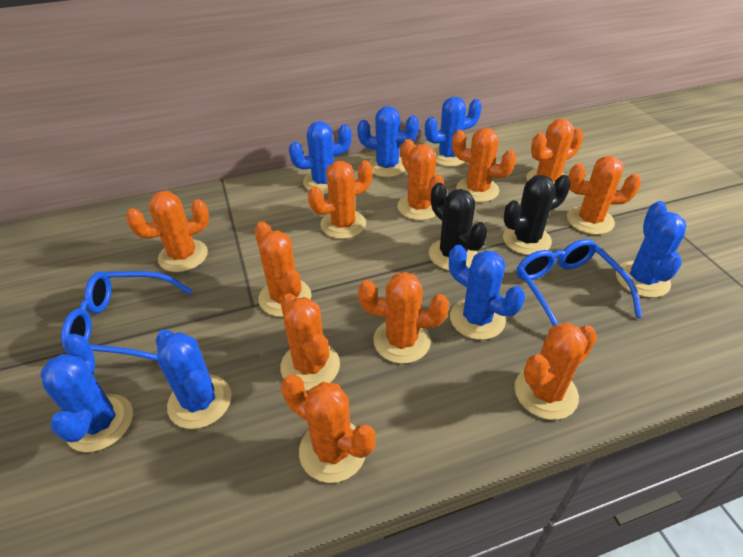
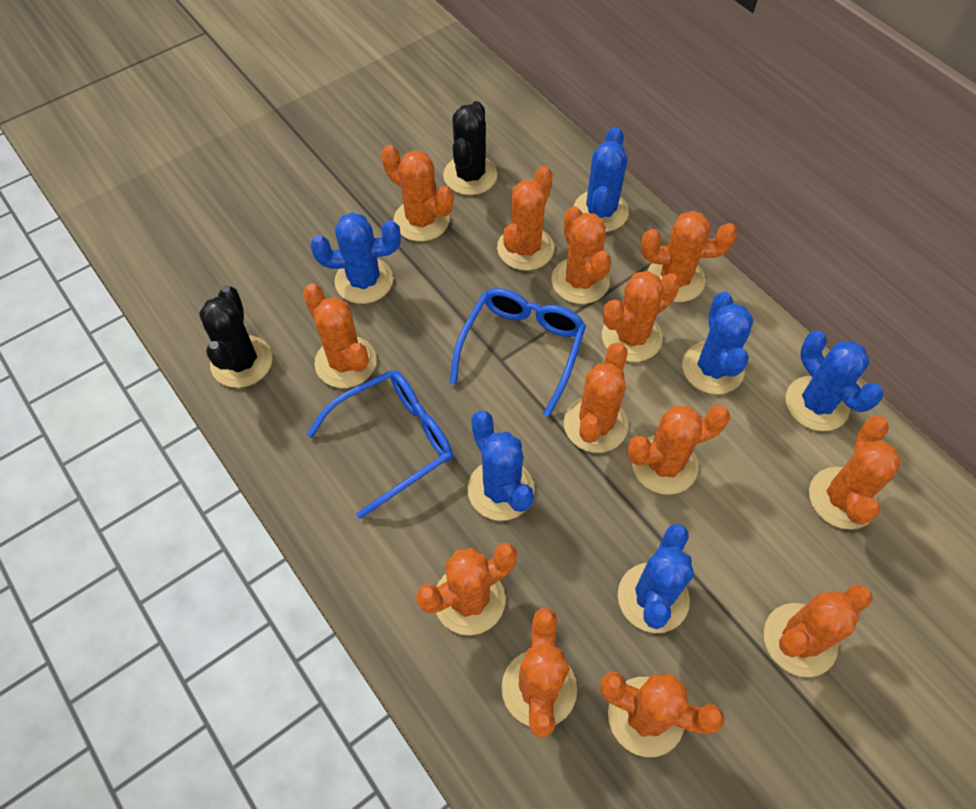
blue cactus: 7 -> 6
orange cactus: 11 -> 13

